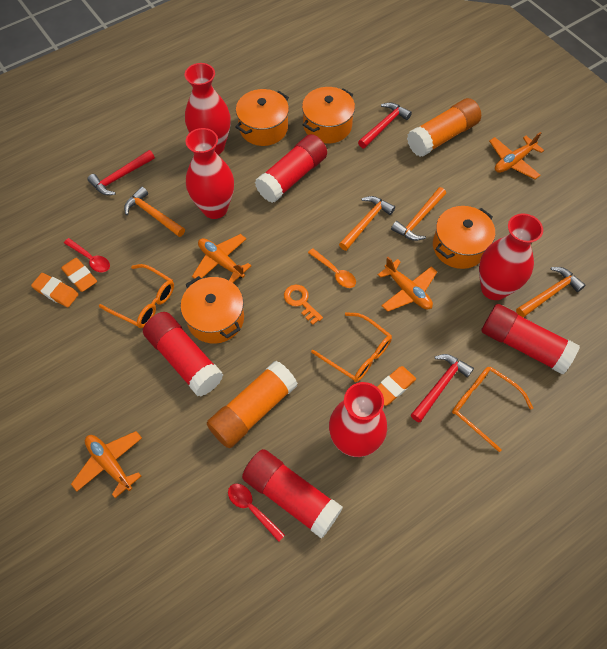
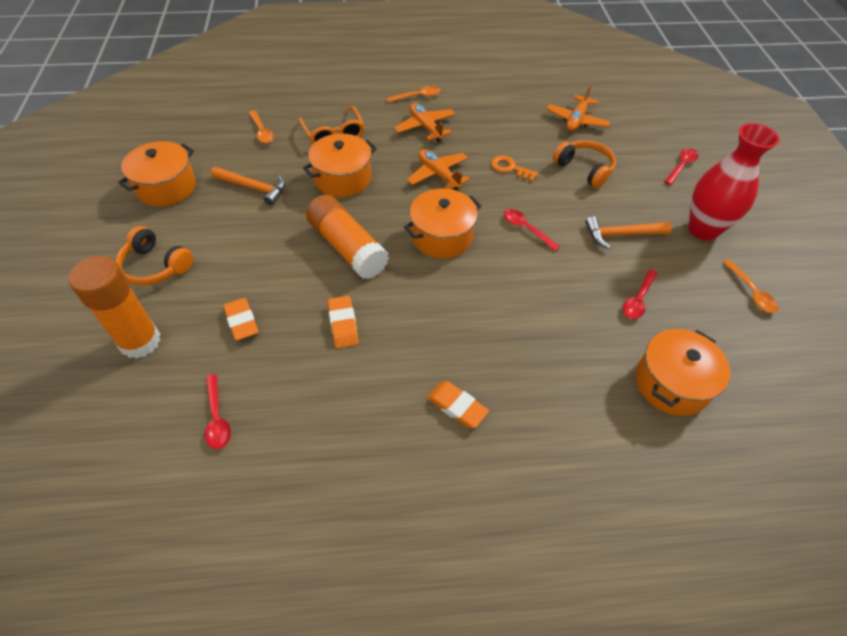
orange glasses: 3 -> 1
orange hammer: 4 -> 2
orange headphones: 0 -> 2
orange plane: 4 -> 3
orange spoon: 1 -> 3
red glue stick: 4 -> 0
red hammer: 3 -> 0
red spoon: 2 -> 4
red vase: 4 -> 1

